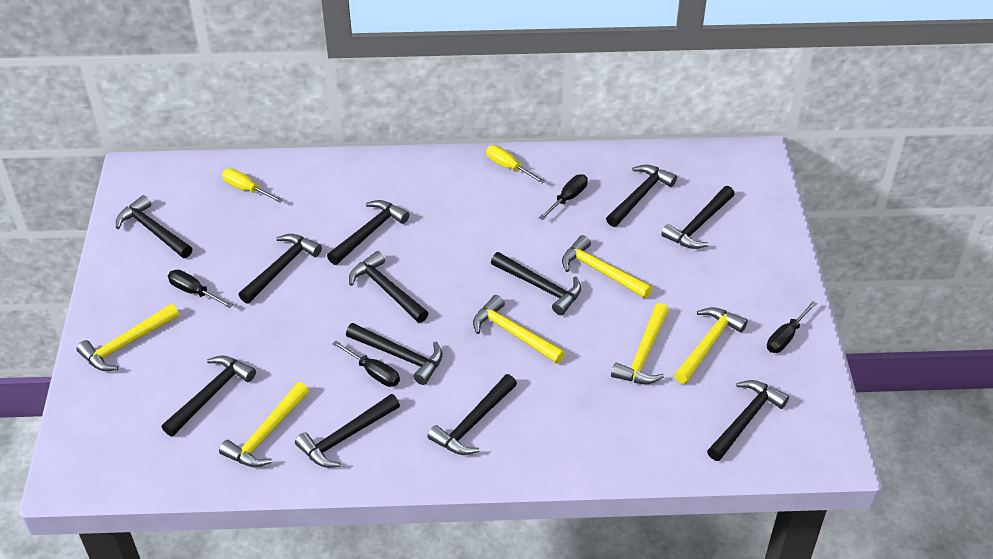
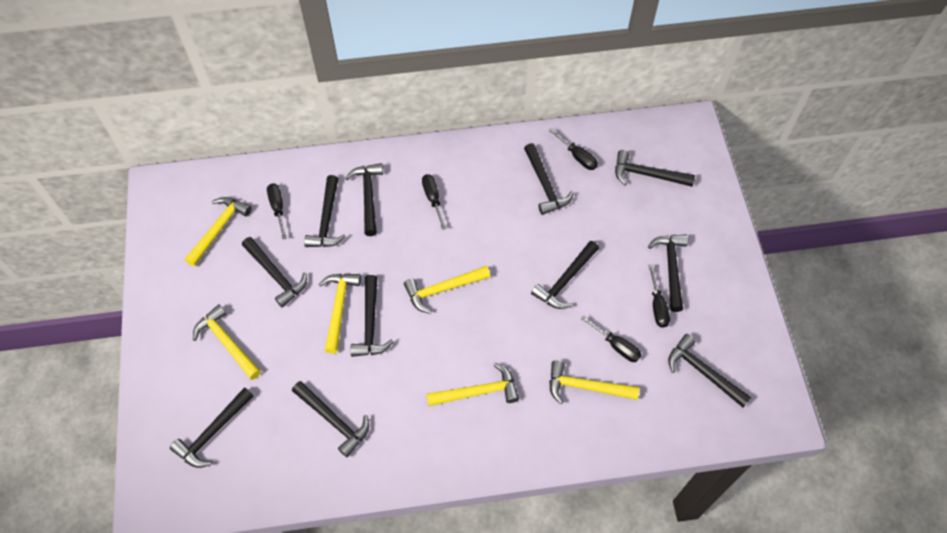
black hammer: 12 -> 11
black screwdriver: 4 -> 5
yellow screwdriver: 2 -> 0

